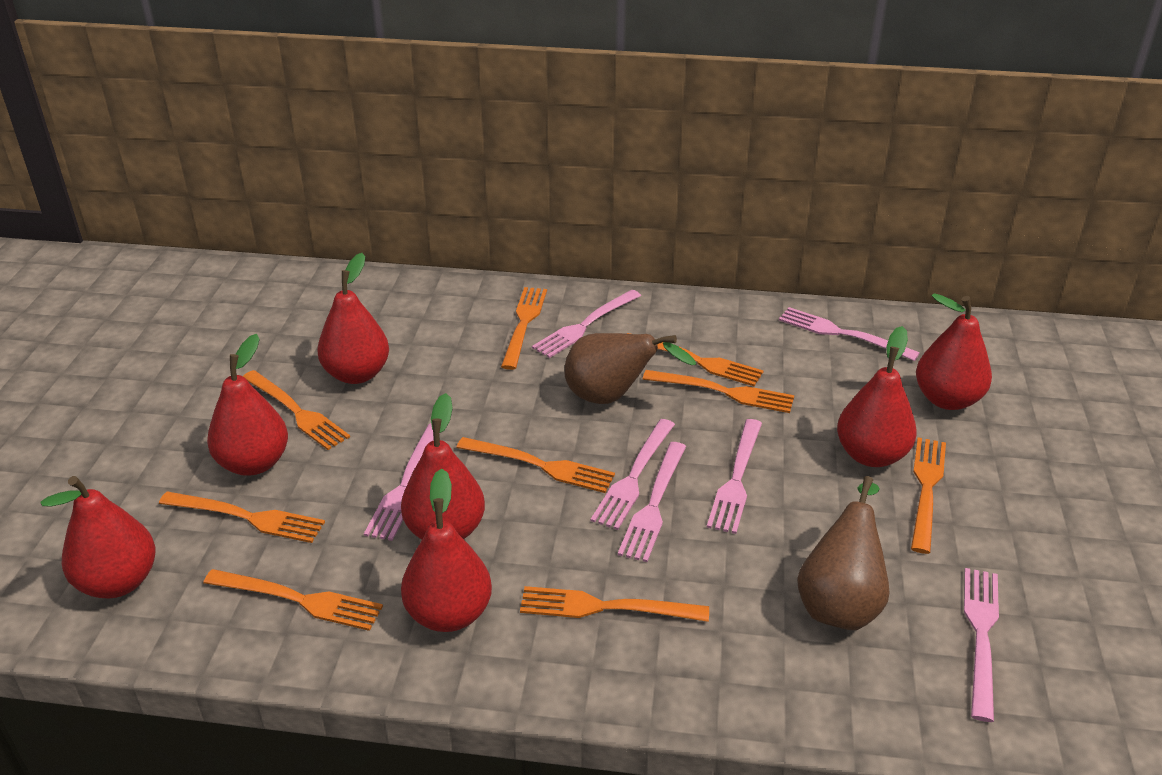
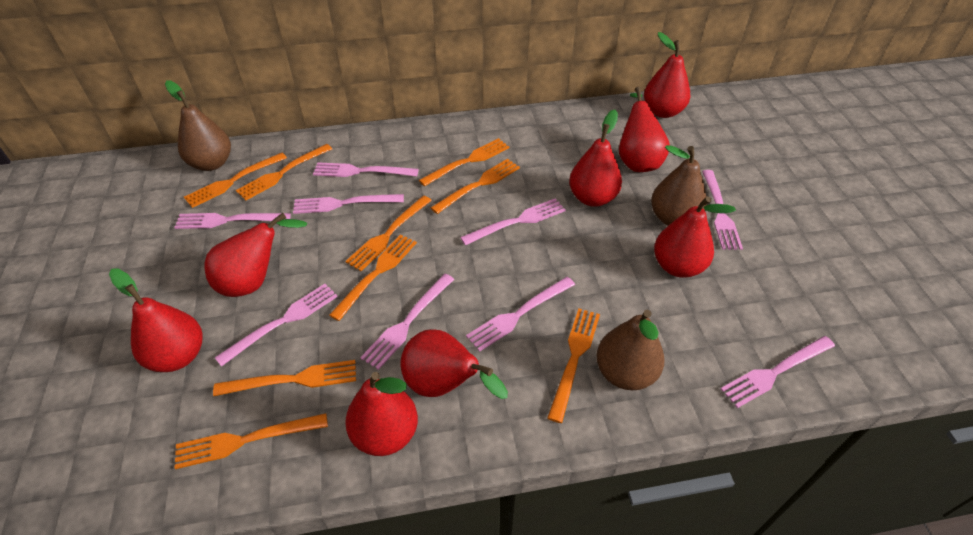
brown pear: 2 -> 3
pink fork: 7 -> 9
red pear: 7 -> 8

